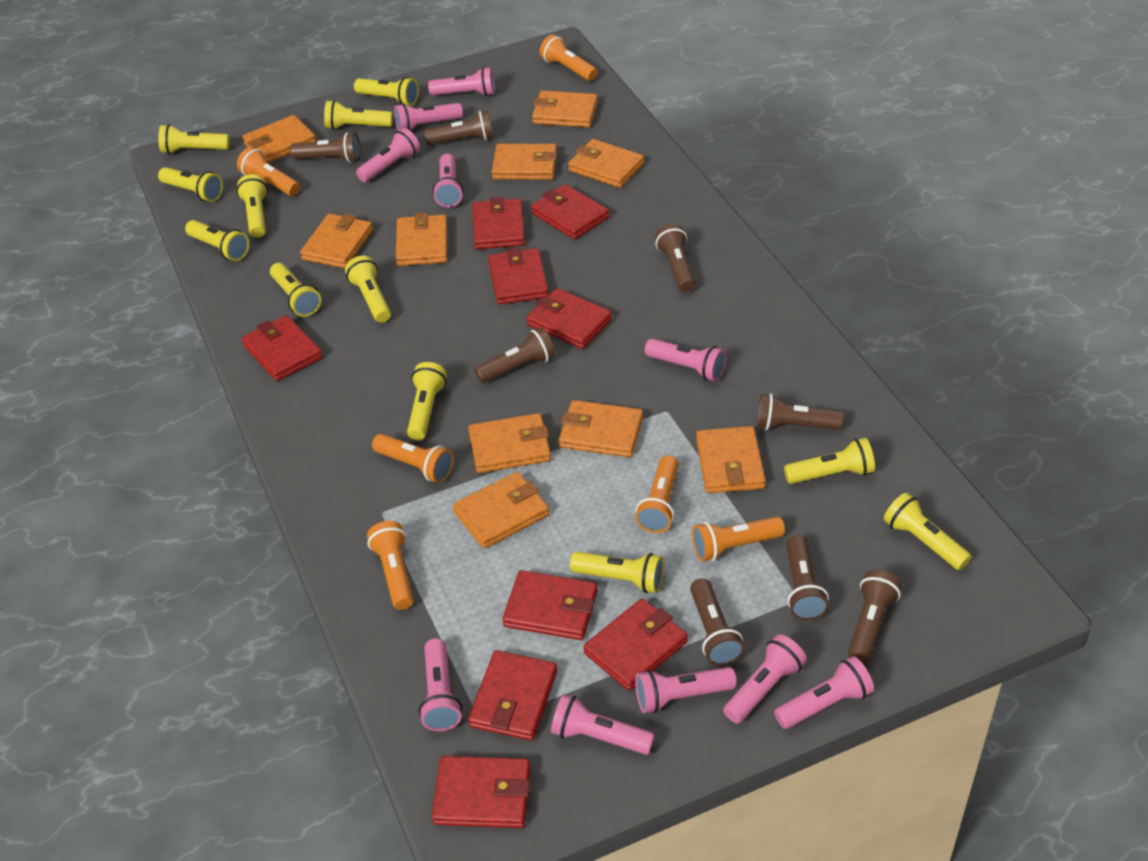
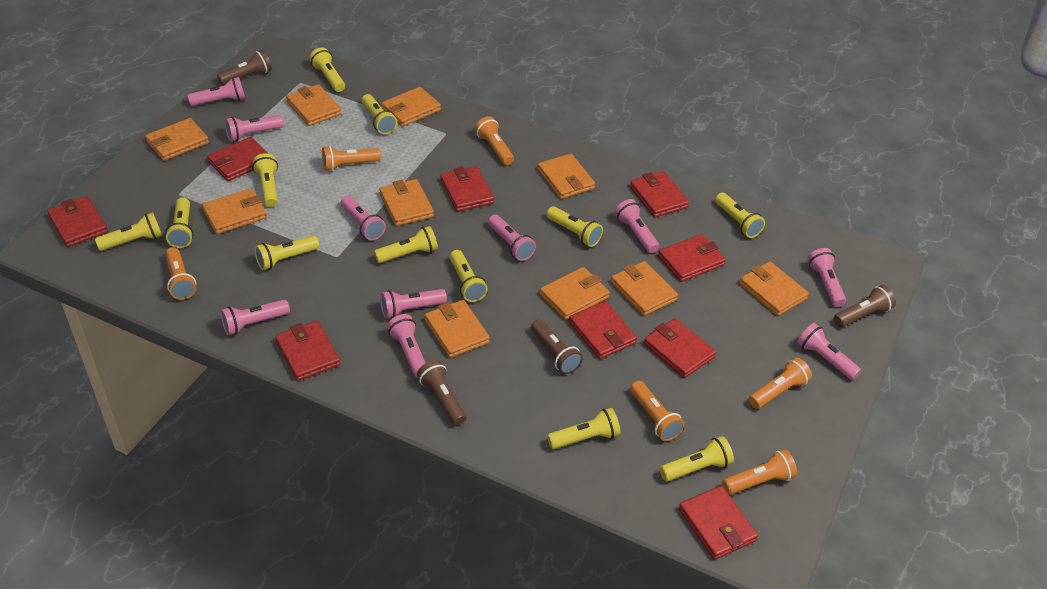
brown flashlight: 8 -> 4

